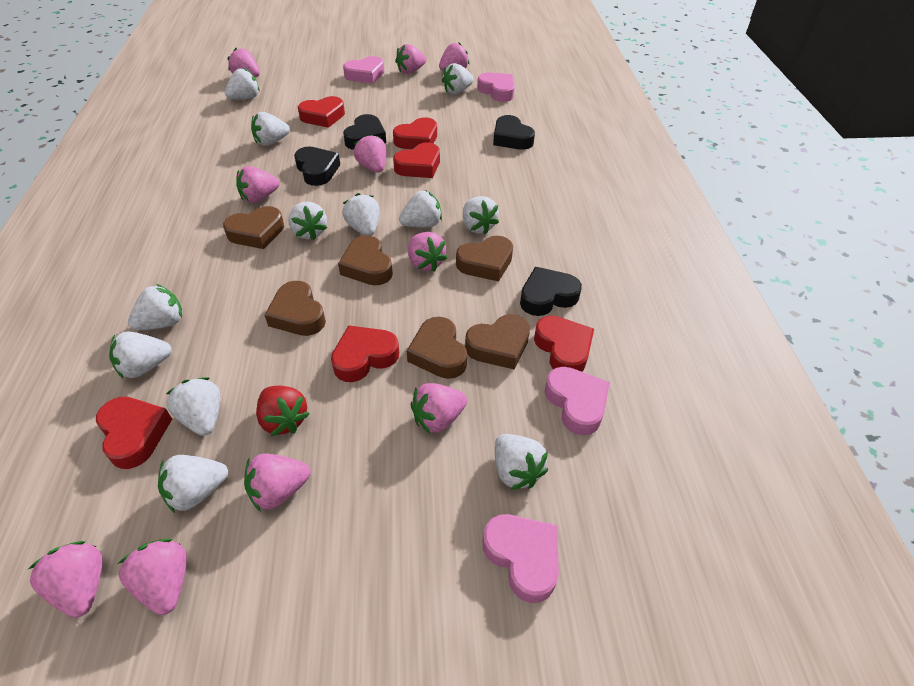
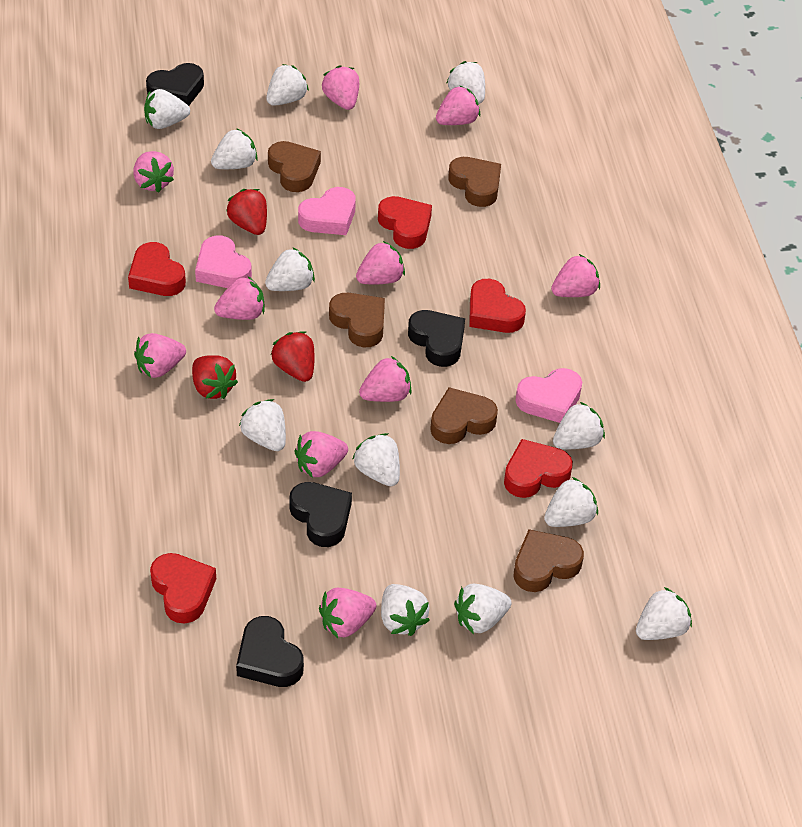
brown heart: 6 -> 5
pink heart: 4 -> 3
red heart: 6 -> 5
red strawberry: 1 -> 3

